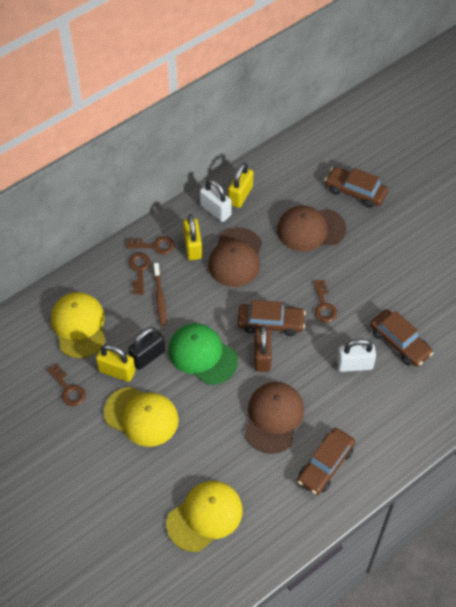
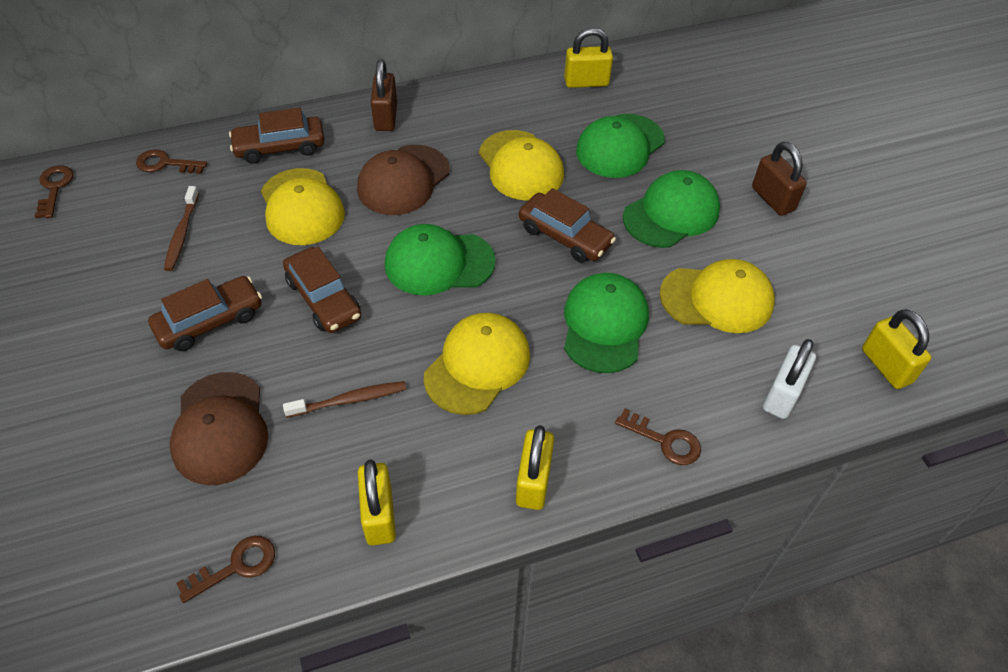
black padlock: 1 -> 0
brown cap: 3 -> 2
brown padlock: 1 -> 2
brown toothbrush: 1 -> 2
green cap: 1 -> 4
white padlock: 2 -> 1
yellow cap: 3 -> 4
yellow padlock: 3 -> 4

